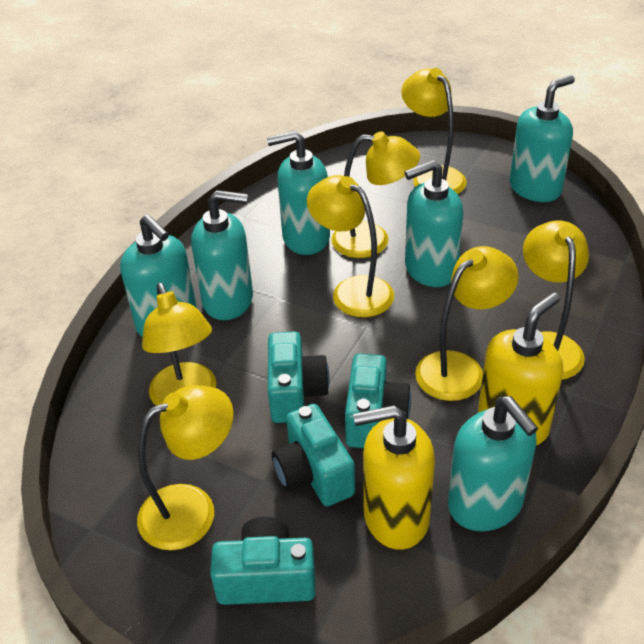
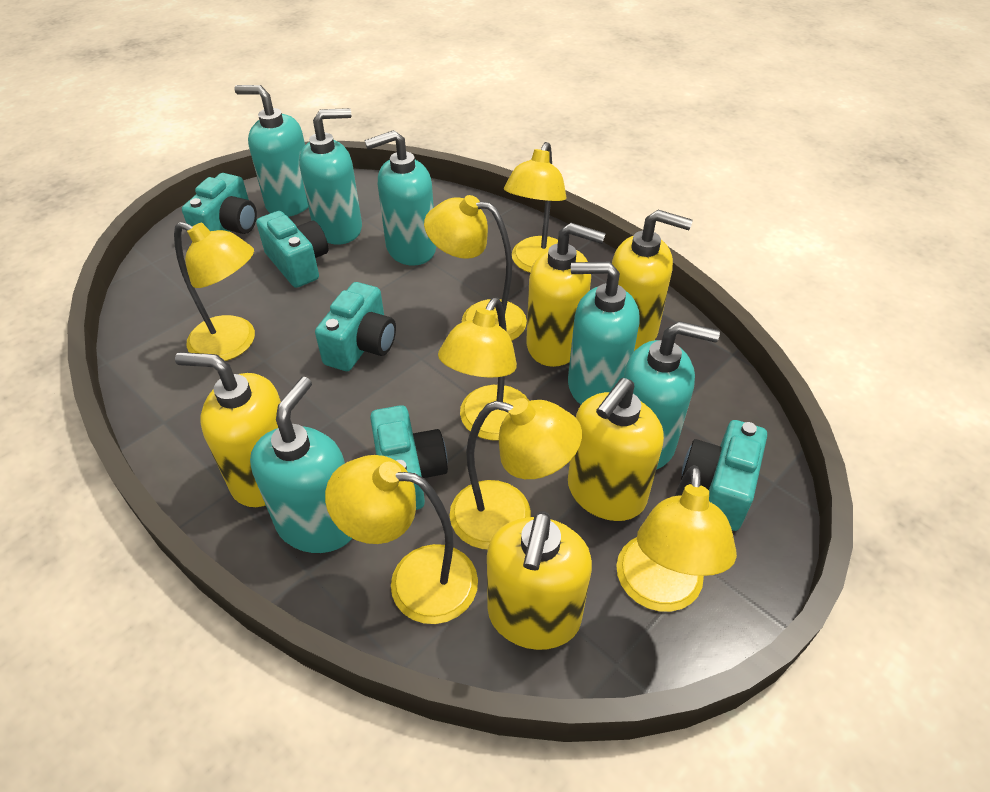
turquoise camera: 4 -> 5
yellow soap dispenser: 2 -> 5

